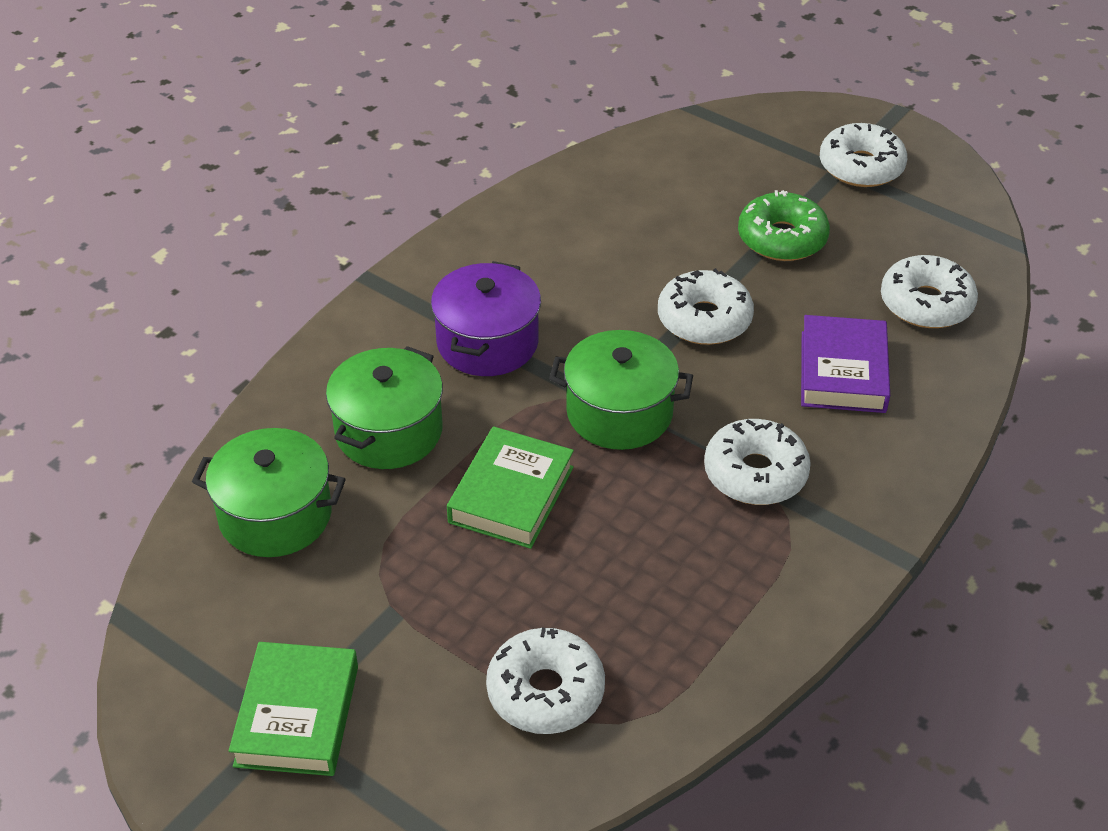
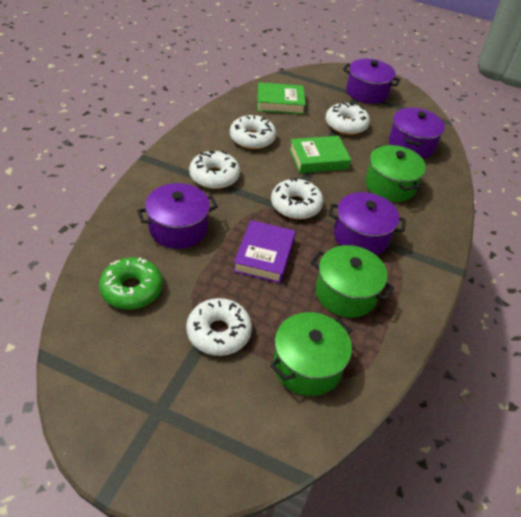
purple pot: 1 -> 4

